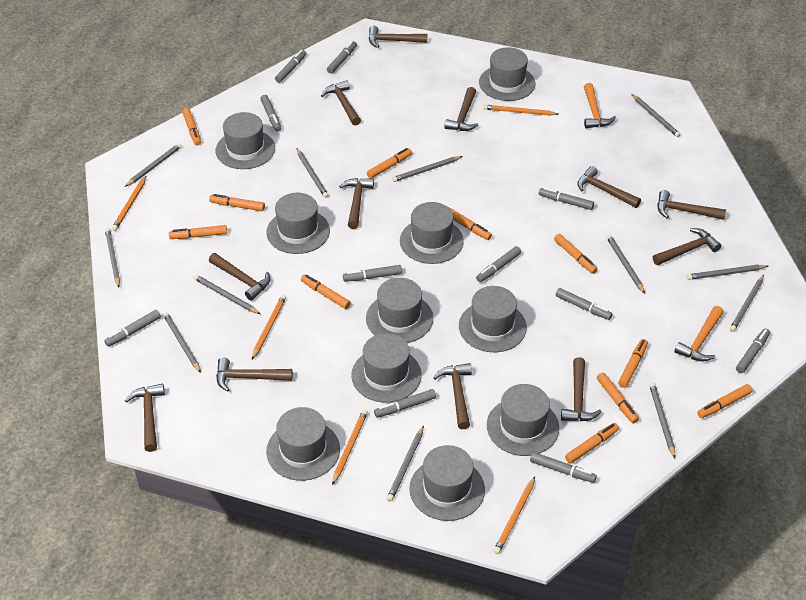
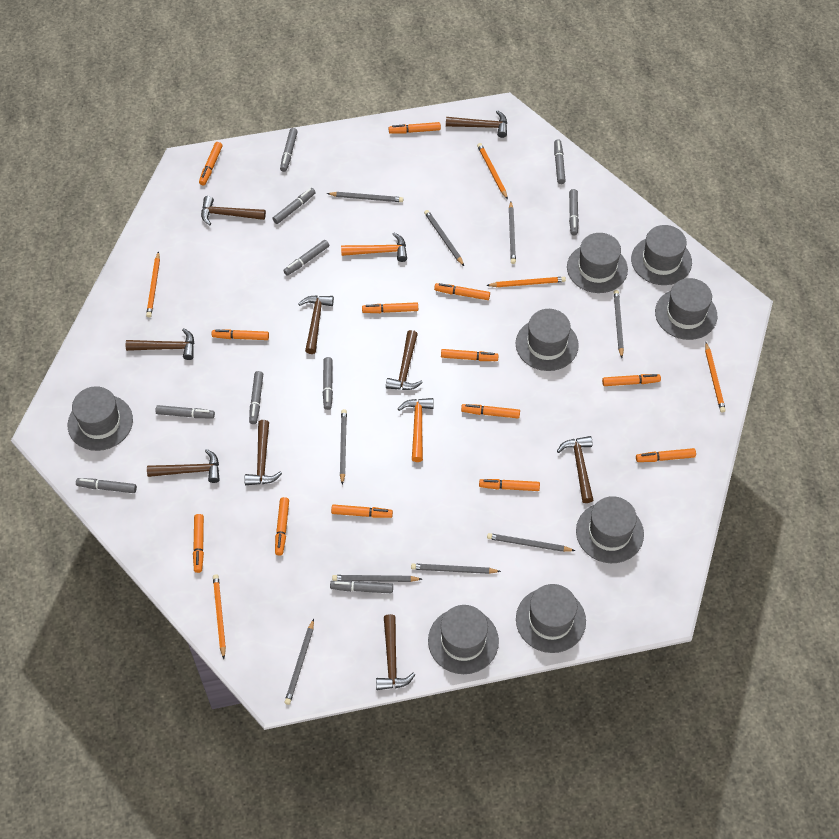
brown hammer: 12 -> 9
grey hat: 10 -> 8
grey marker: 11 -> 10
grey pencil: 12 -> 9
orange marker: 11 -> 13

